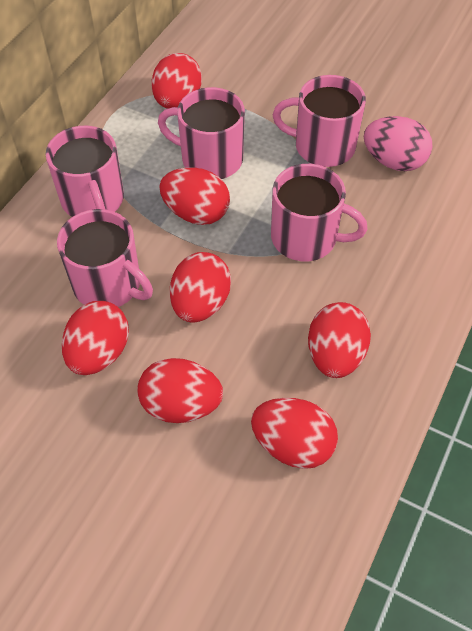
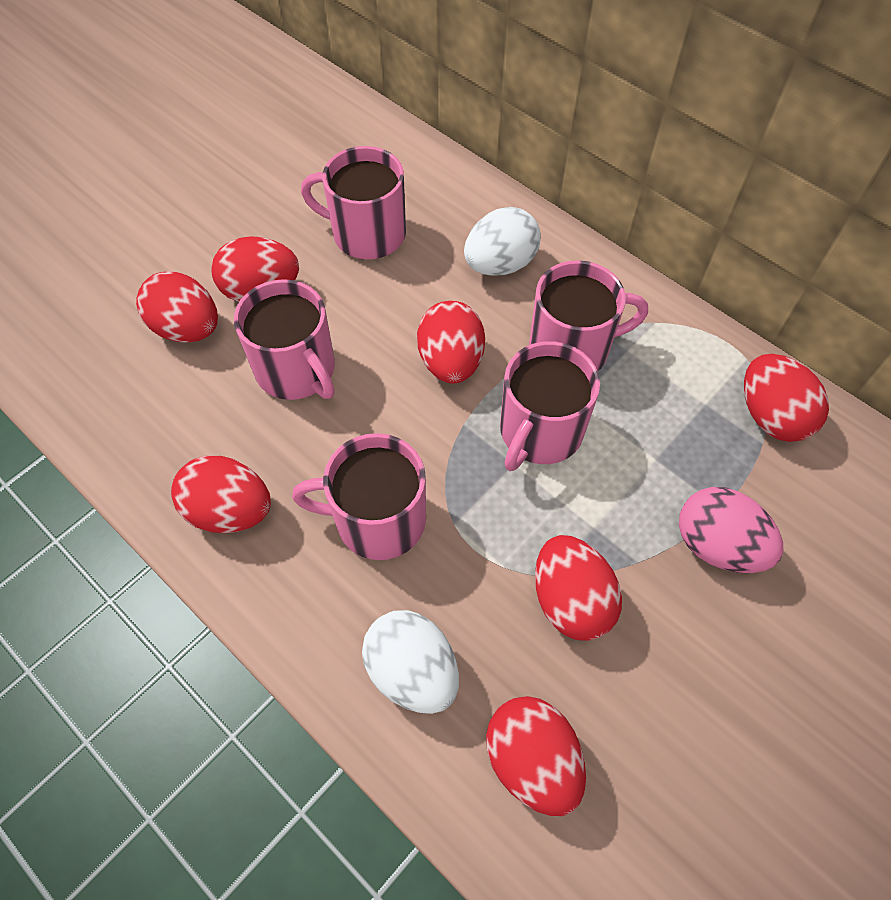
white egg: 0 -> 2

